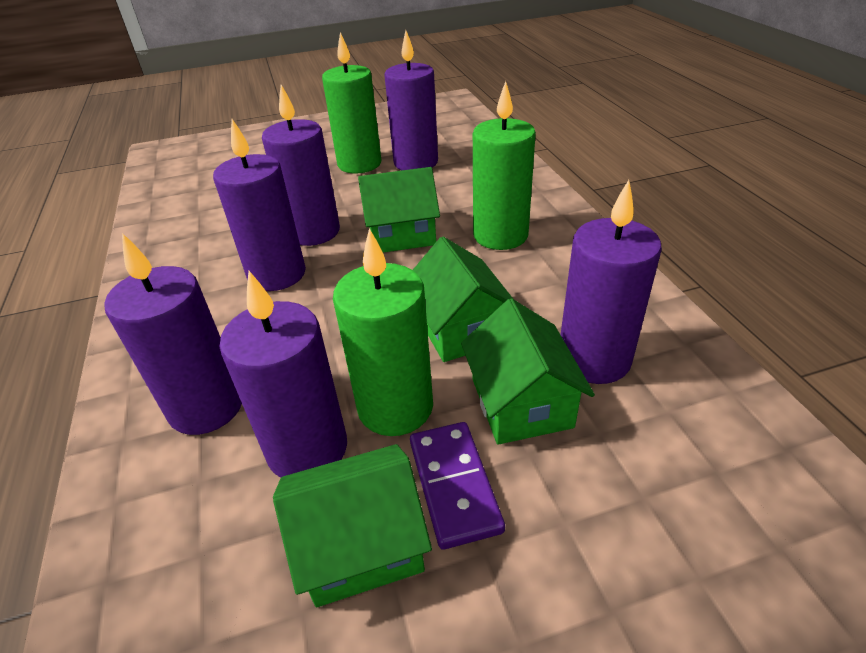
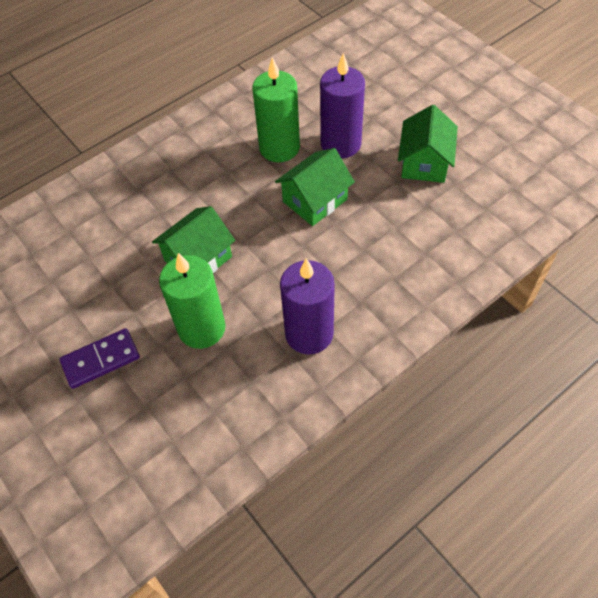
green candle: 3 -> 2
green house: 4 -> 3
purple candle: 6 -> 2

